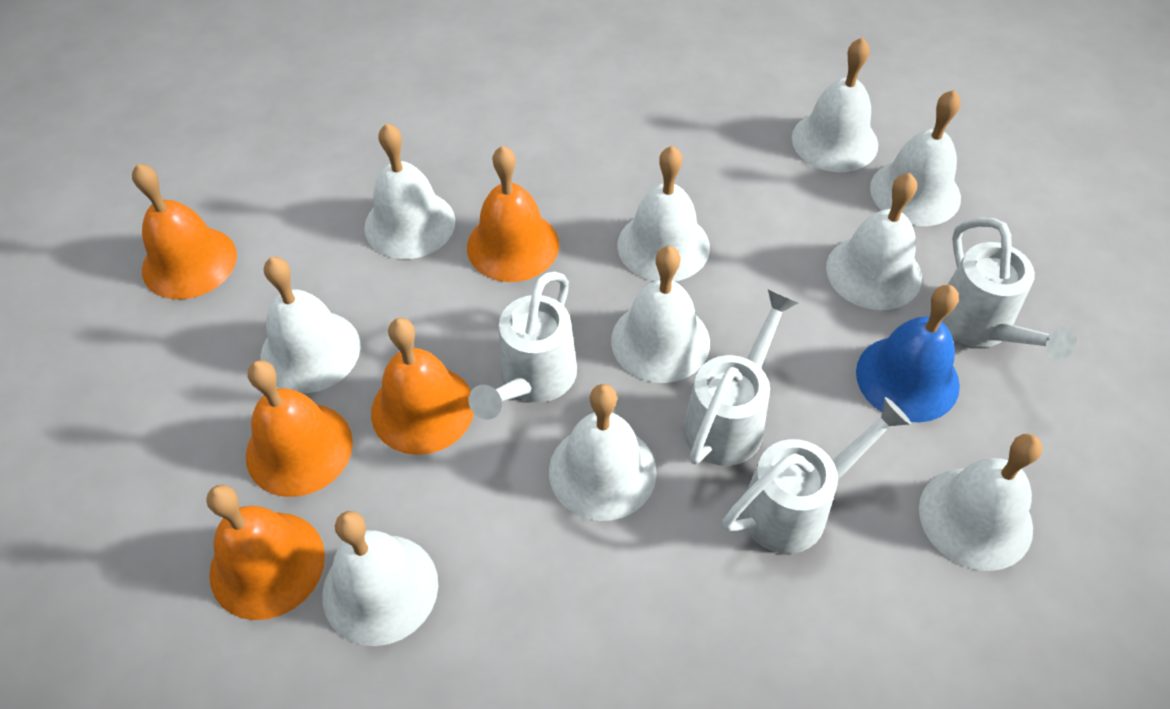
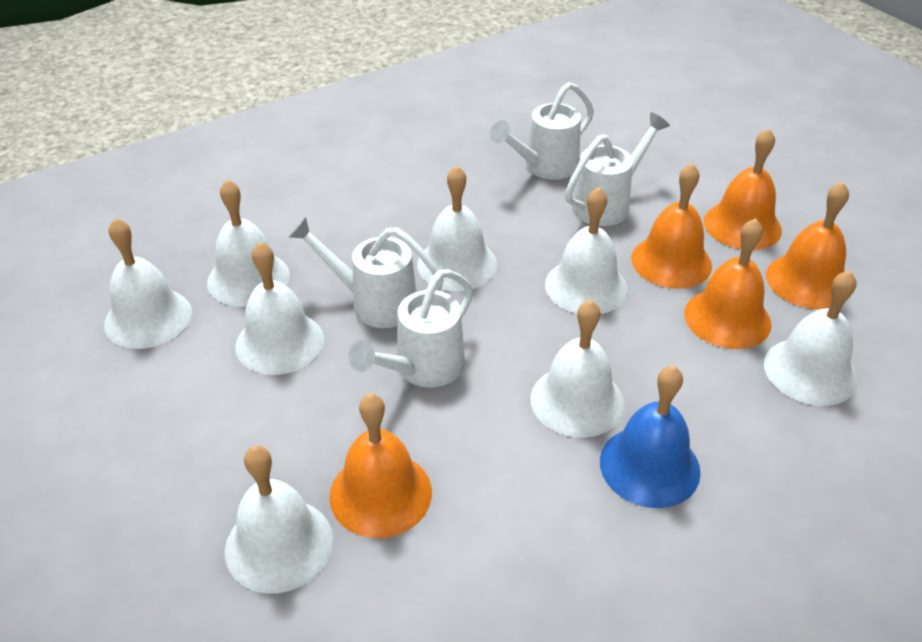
white bell: 10 -> 8

